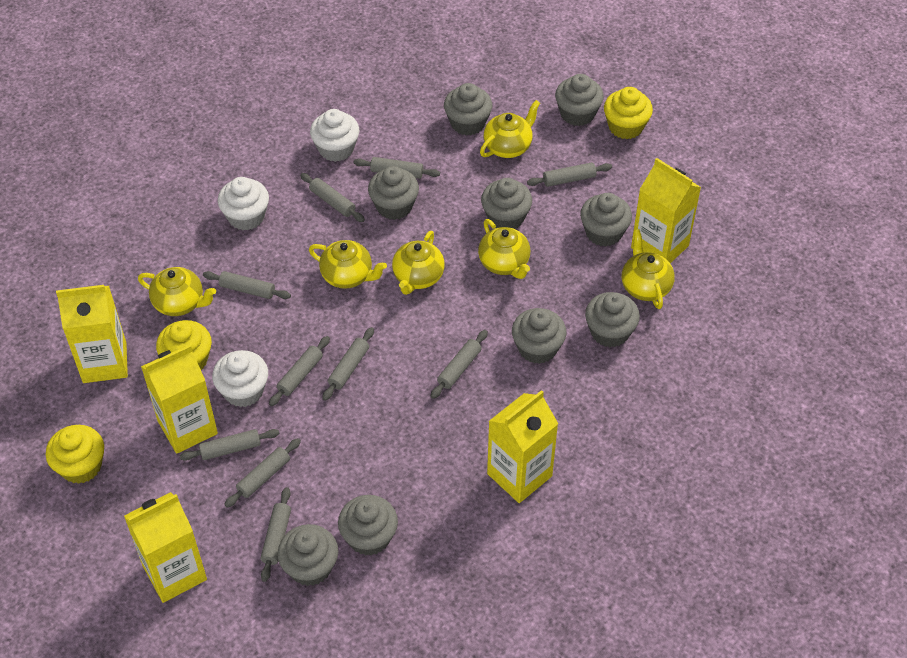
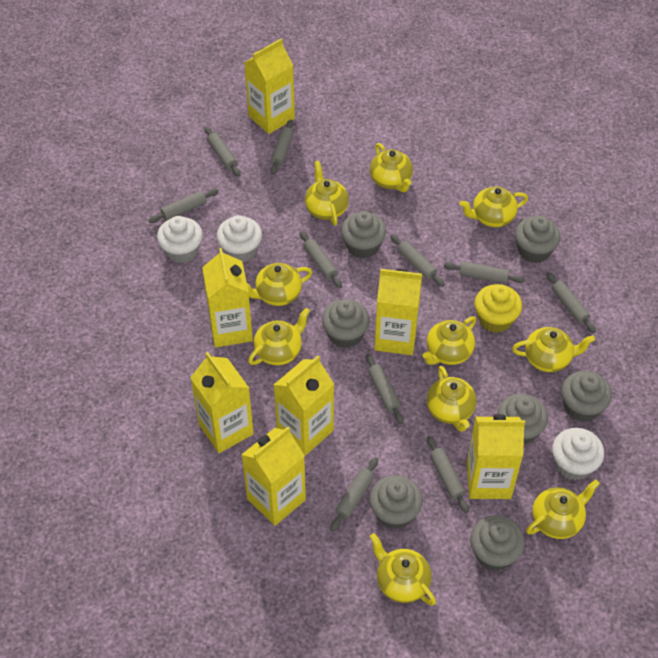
grey cupcake: 9 -> 7
yellow carton: 5 -> 7
yellow cupcake: 3 -> 1
yellow teapot: 6 -> 10

